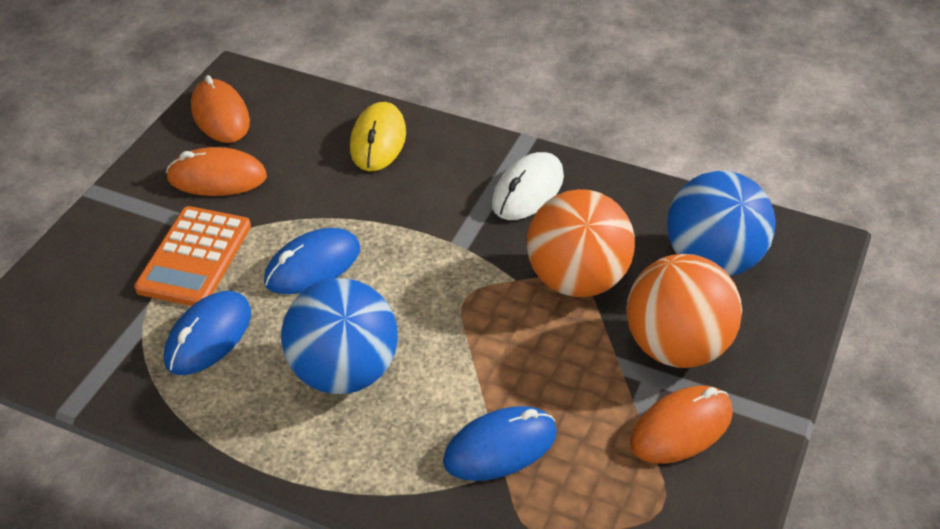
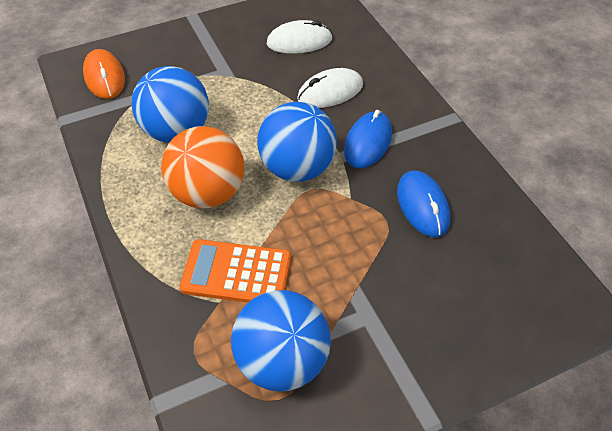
blue ball: 2 -> 3
blue mouse: 3 -> 2
orange ball: 2 -> 1
orange mouse: 3 -> 1
white mouse: 1 -> 2
yellow mouse: 1 -> 0

